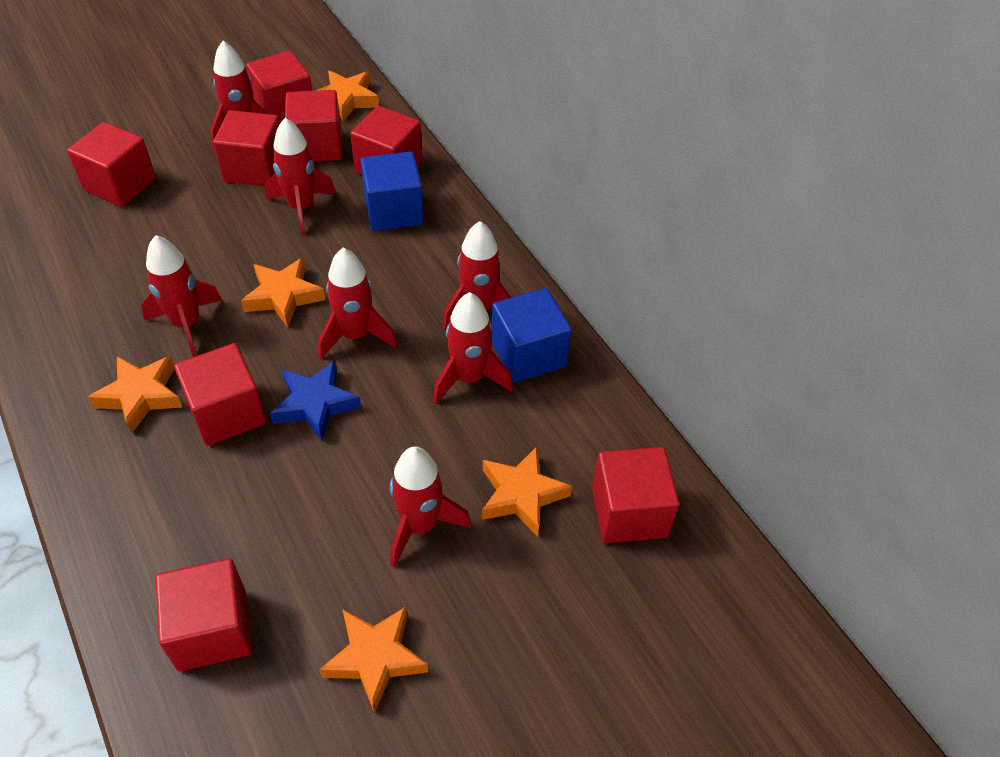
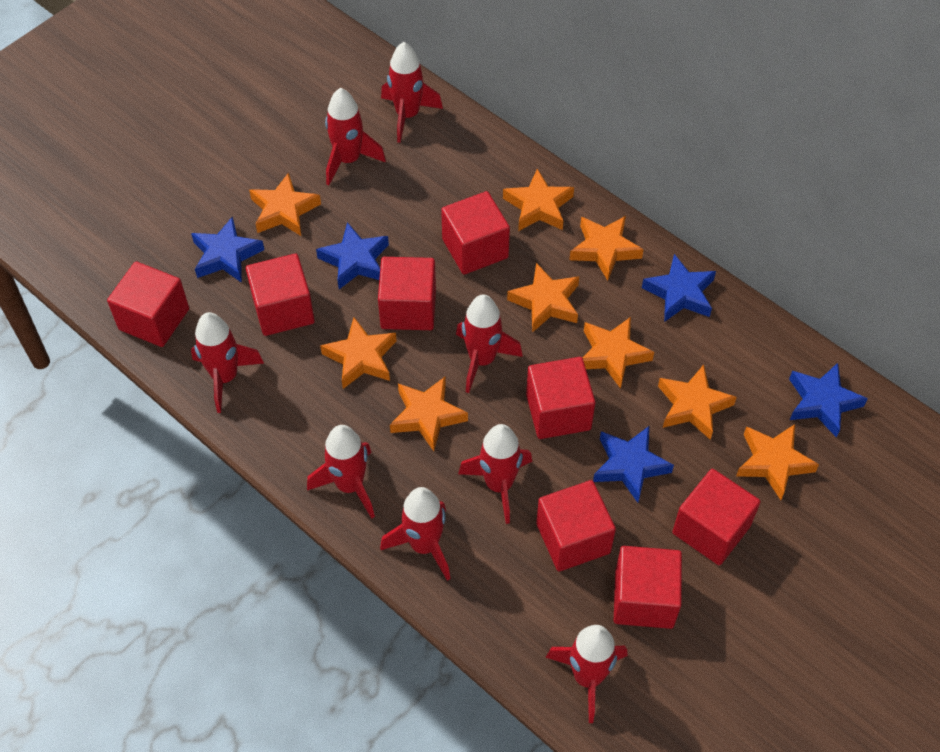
blue cube: 2 -> 0
blue star: 1 -> 5
orange star: 5 -> 9
red rocket: 7 -> 8

